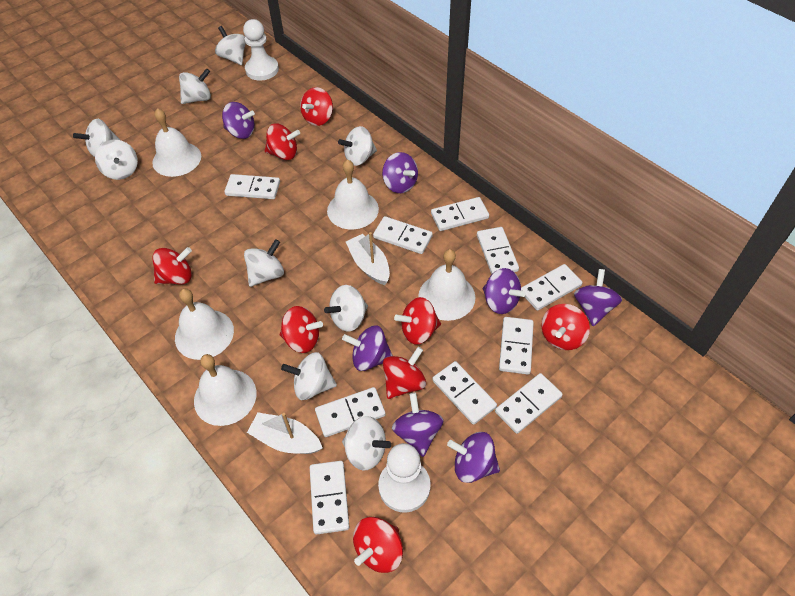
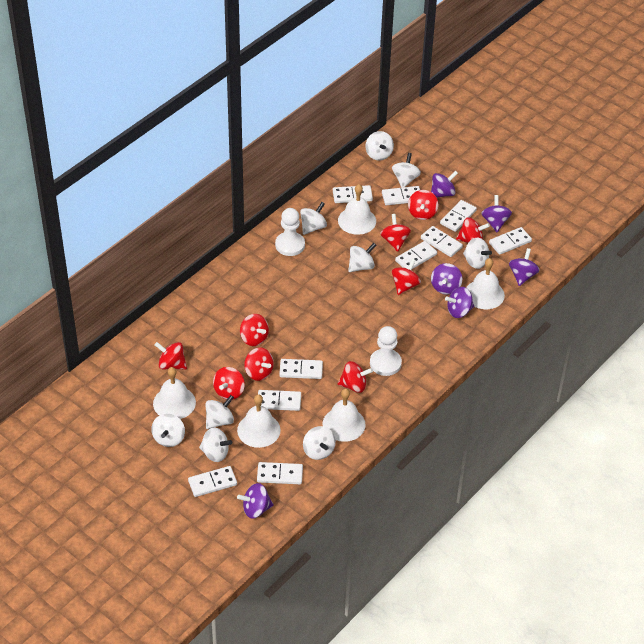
purple spinning top: 7 -> 6
red spinning top: 8 -> 9
white boat: 2 -> 0

